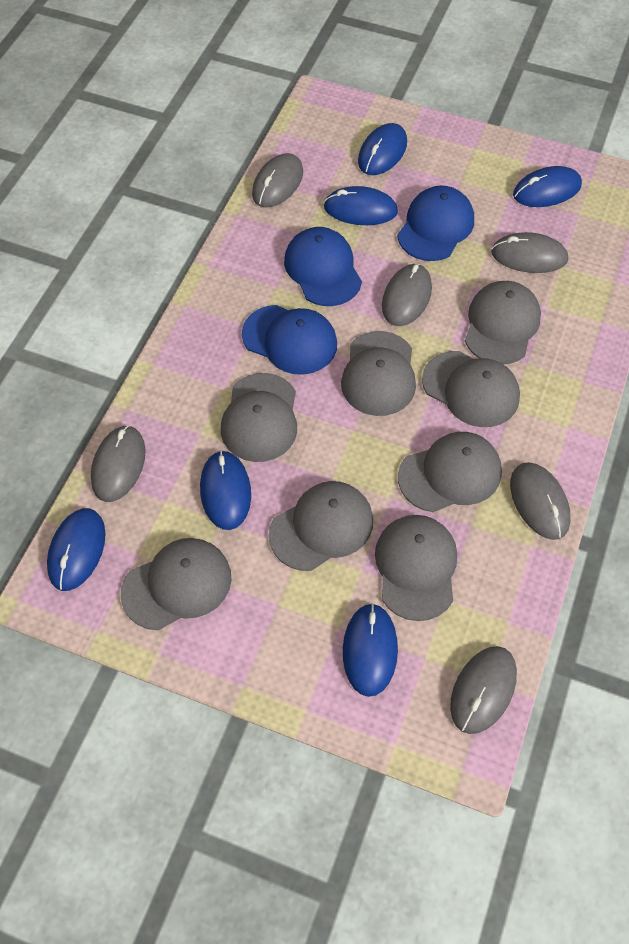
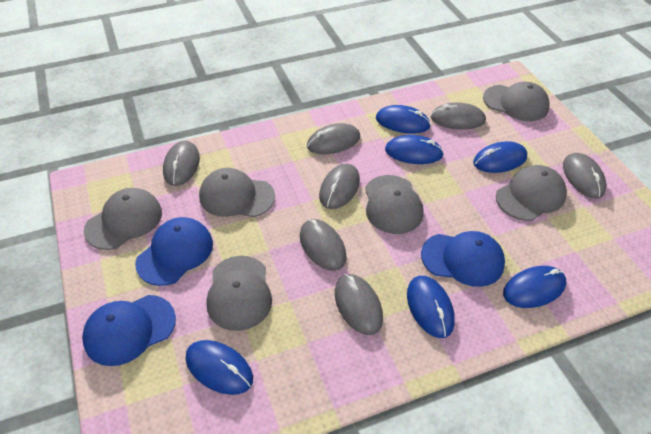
grey cap: 8 -> 6
grey mouse: 6 -> 7

